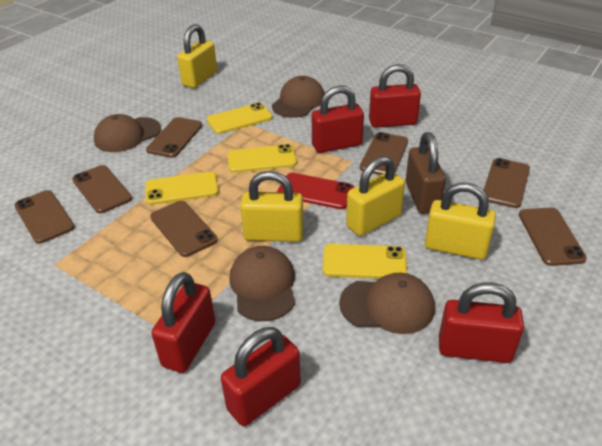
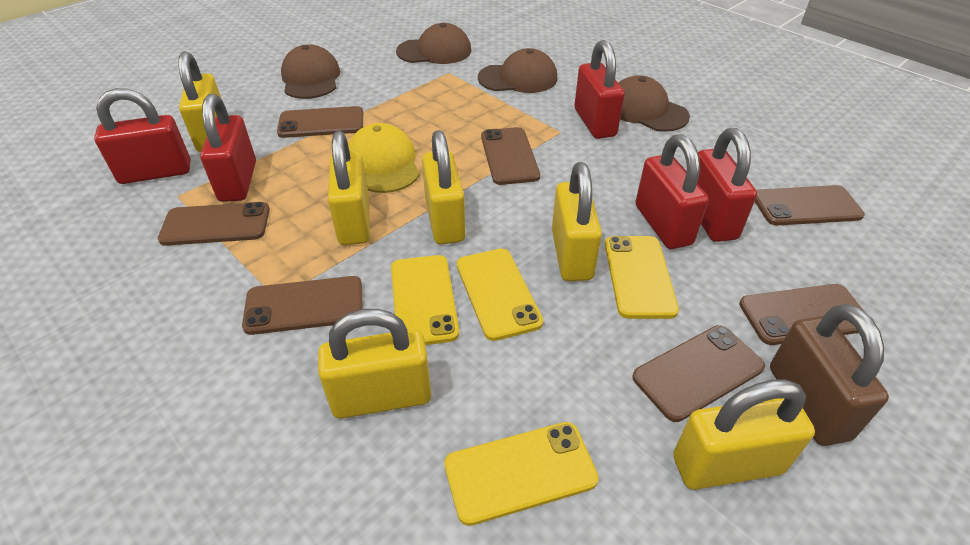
red phone: 1 -> 0
yellow cap: 0 -> 1
yellow padlock: 4 -> 6

